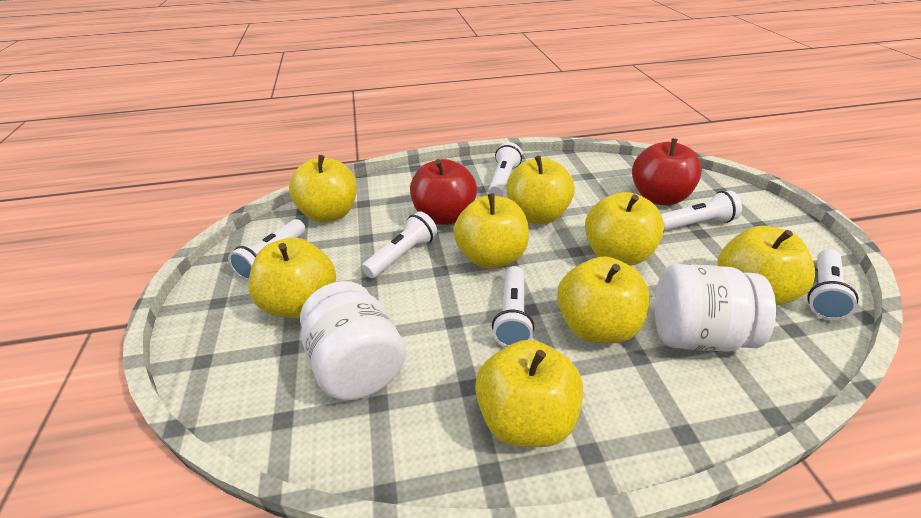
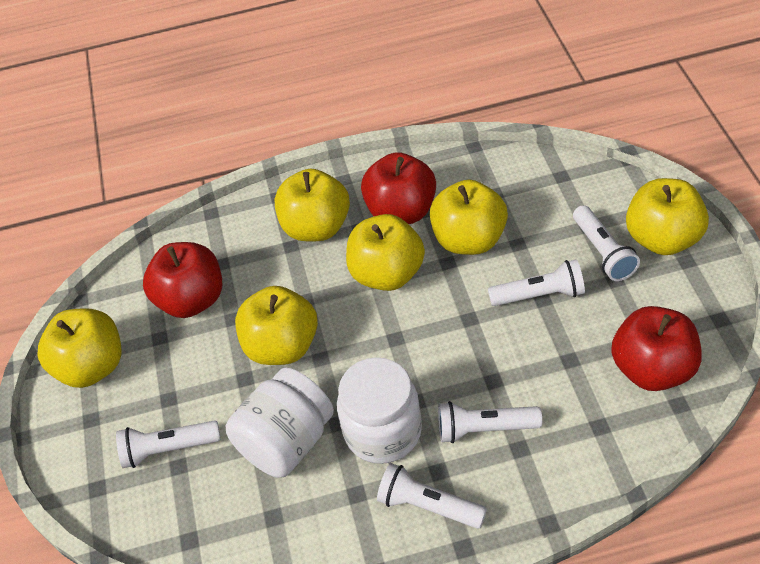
red apple: 2 -> 3
white flashlight: 6 -> 5
yellow apple: 8 -> 6

